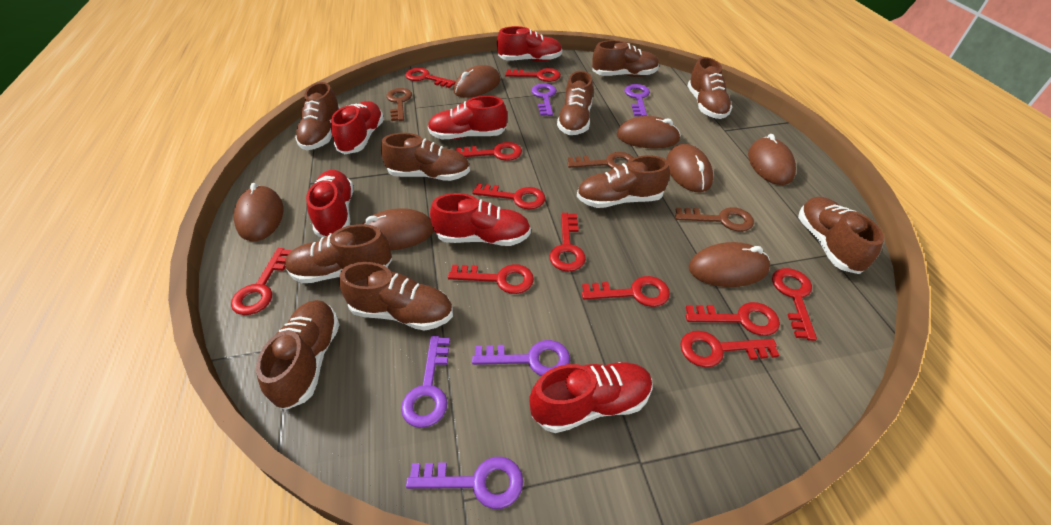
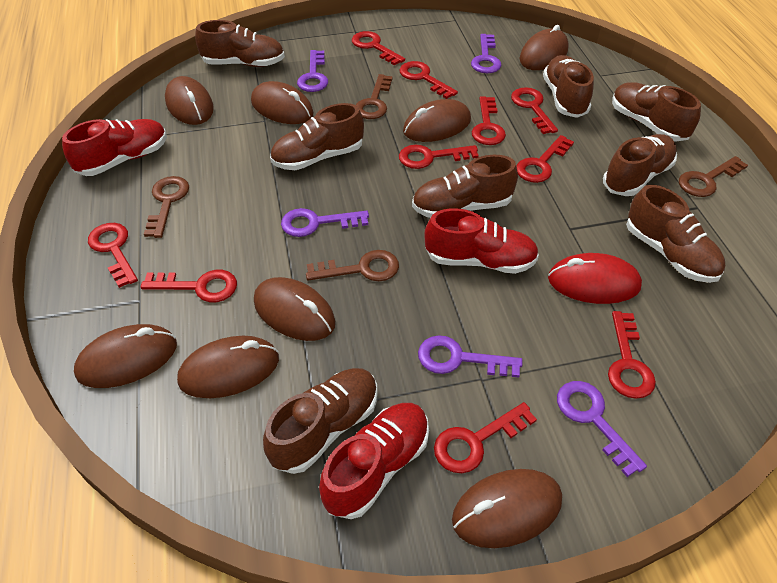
brown key: 3 -> 4
brown mouse: 7 -> 8
brown shoe: 10 -> 8
red key: 11 -> 10
red mouse: 0 -> 1
red shoe: 6 -> 3

